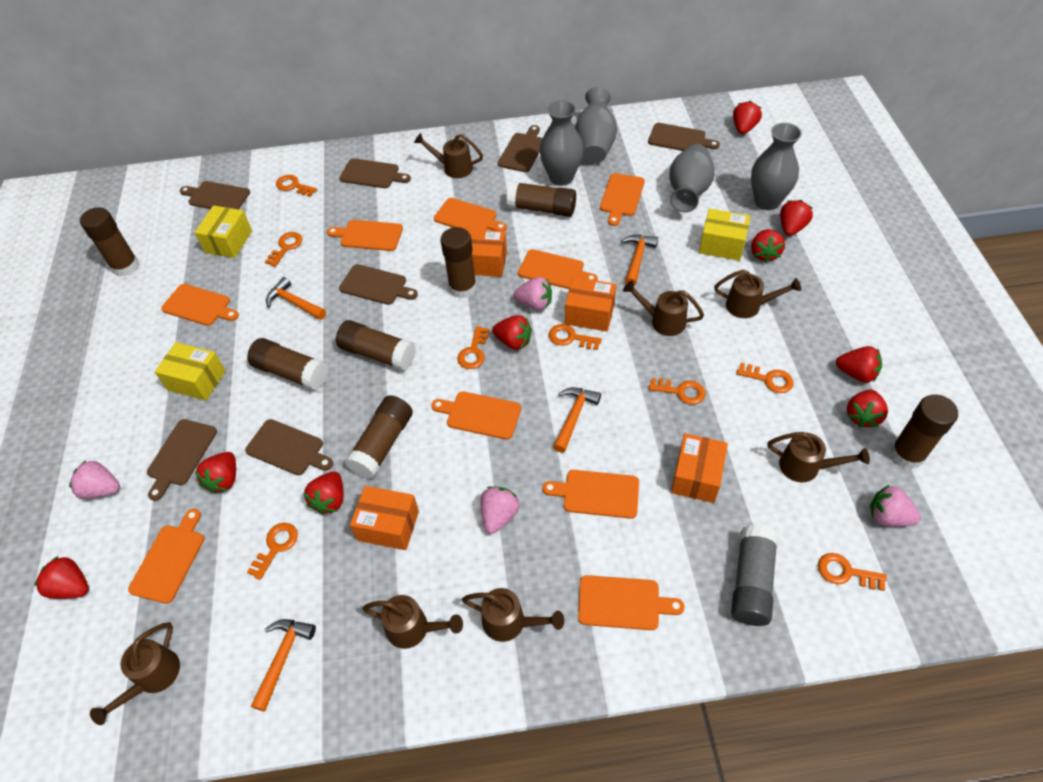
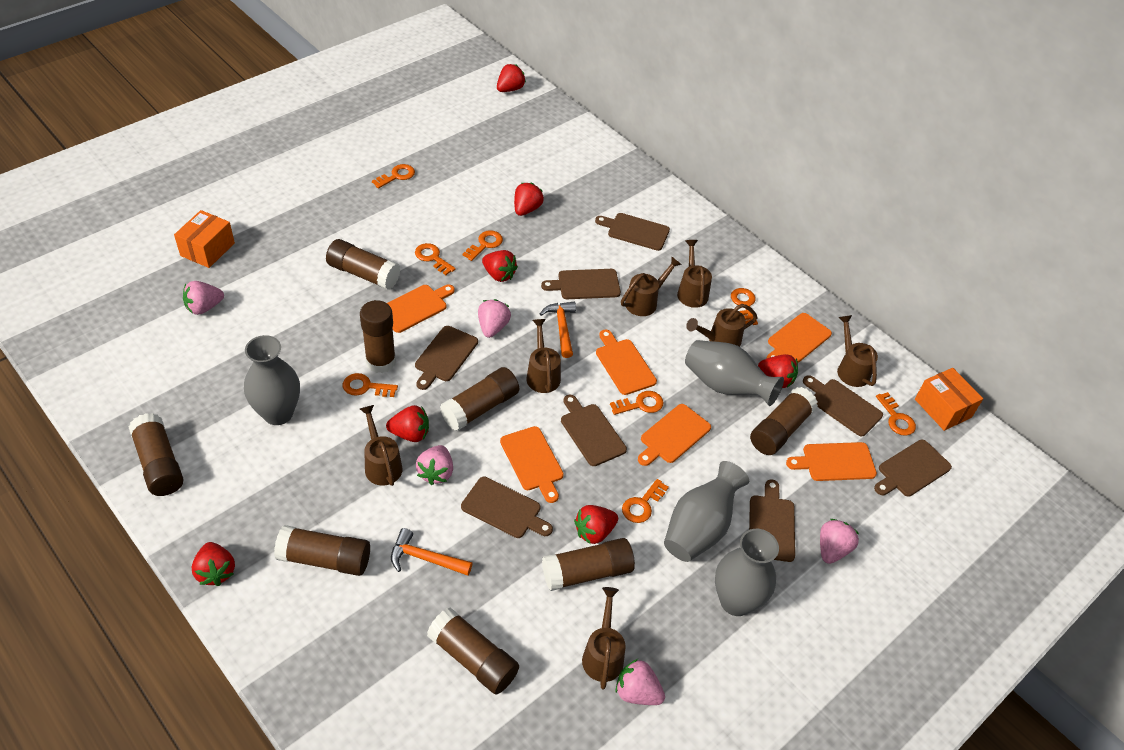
brown cutting board: 7 -> 8
brown glue stick: 7 -> 8
grey glue stick: 1 -> 0
orange box: 4 -> 2
orange cutting board: 9 -> 6
orange hammer: 4 -> 2
pink strawberry: 4 -> 5
red strawberry: 9 -> 7
yellow box: 3 -> 0

